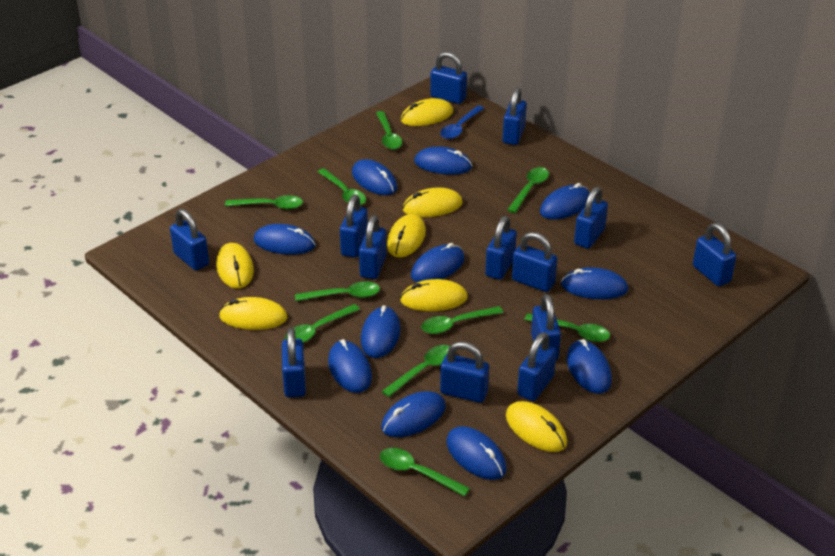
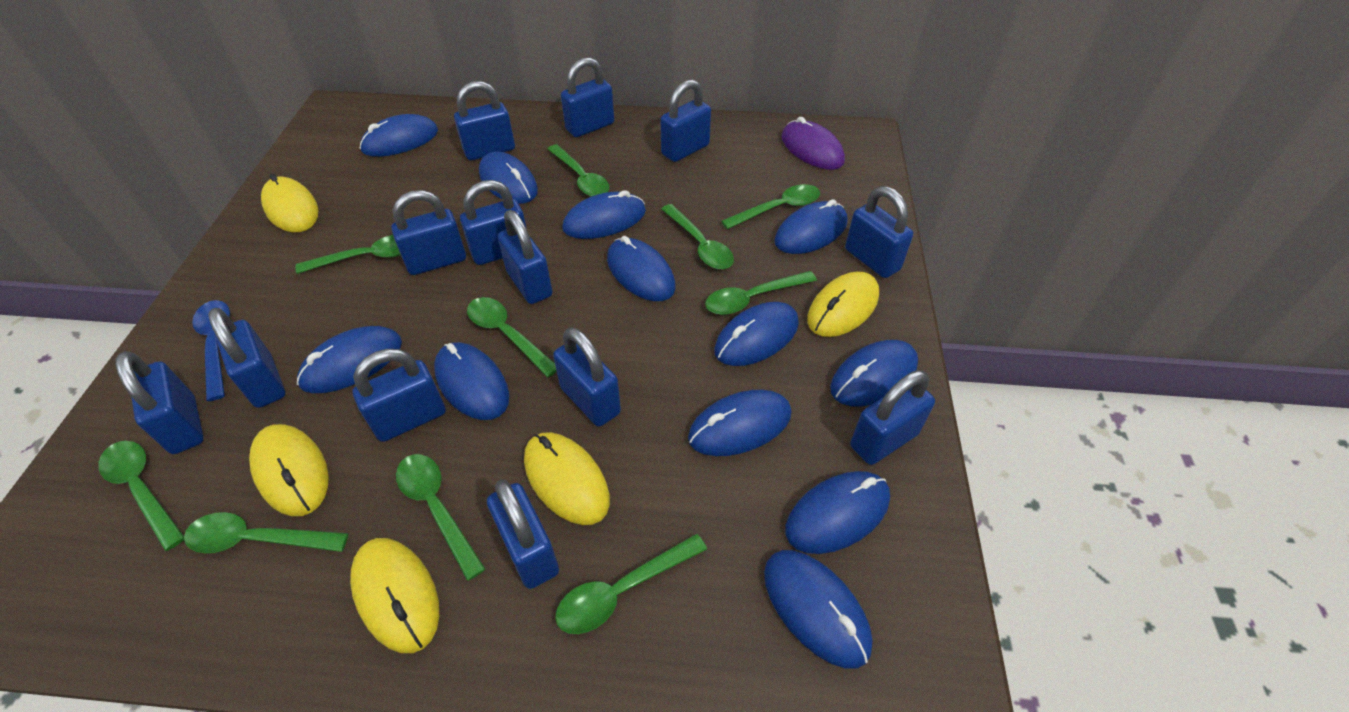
blue mouse: 11 -> 12
purple mouse: 0 -> 1
yellow mouse: 7 -> 5

